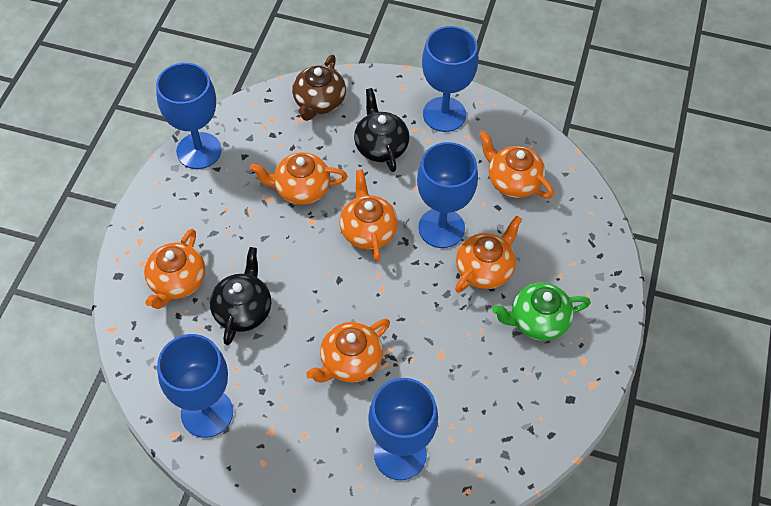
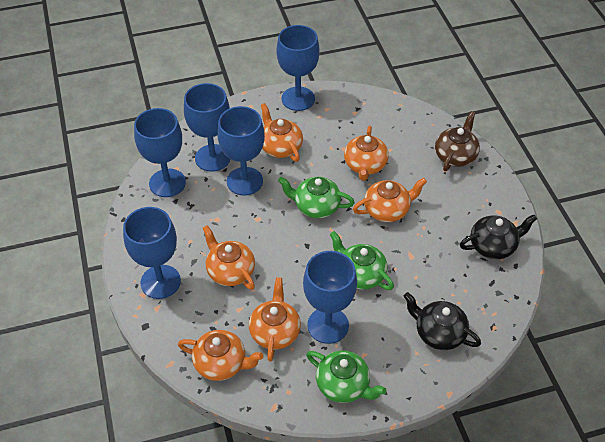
blue goblet: 5 -> 6
green teapot: 1 -> 3

